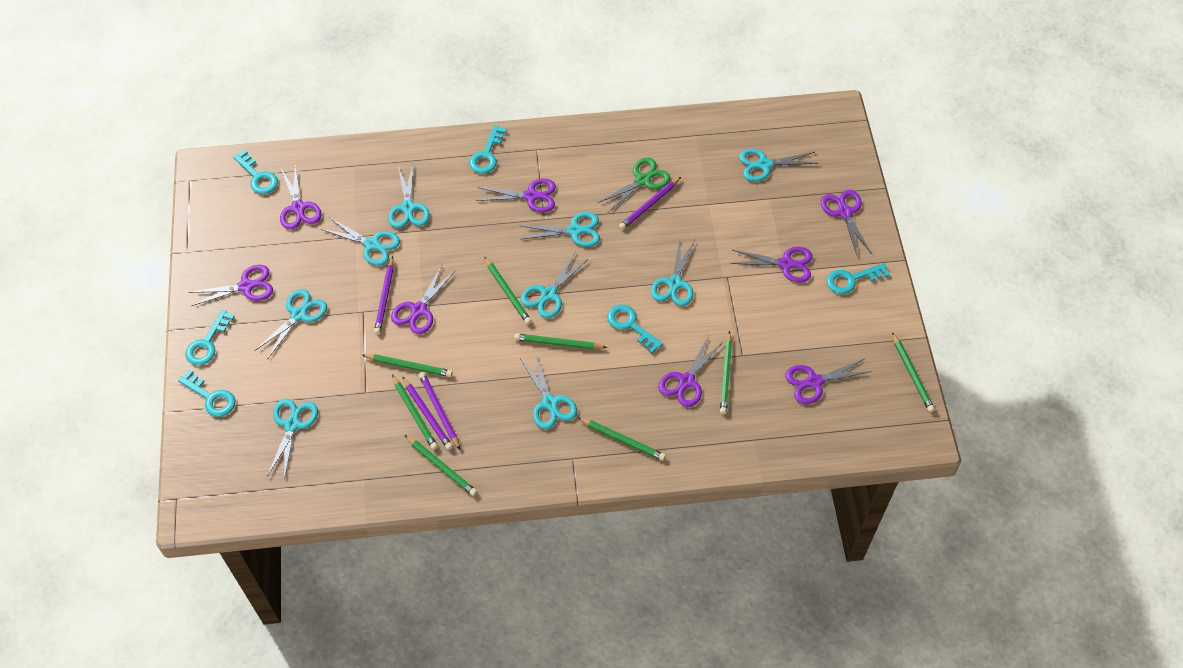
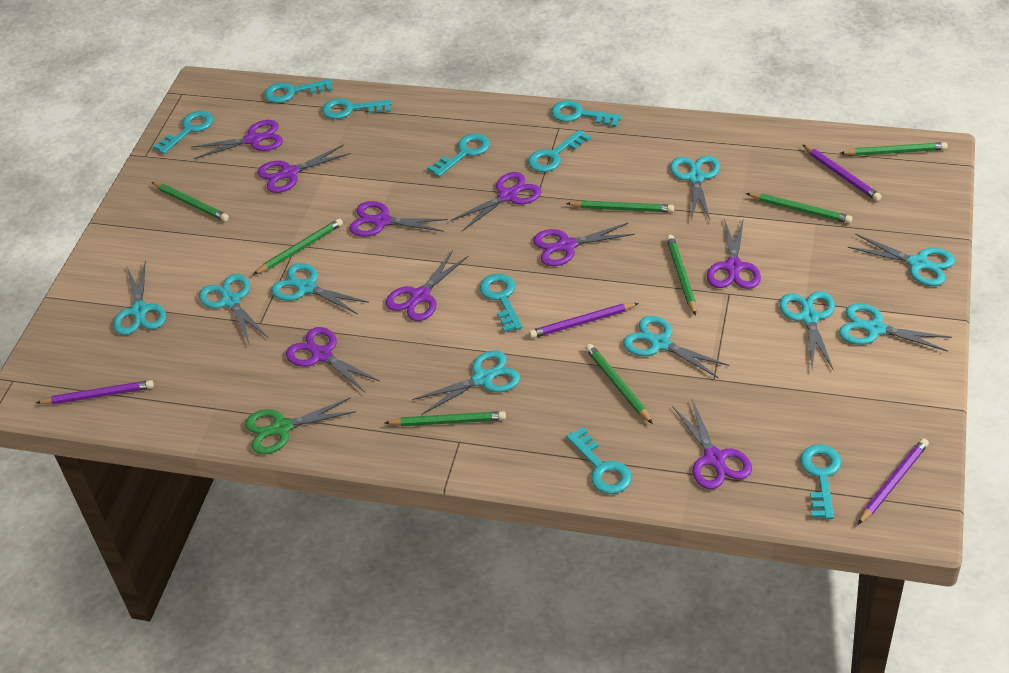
purple scissors: 8 -> 9
turquoise key: 6 -> 9

